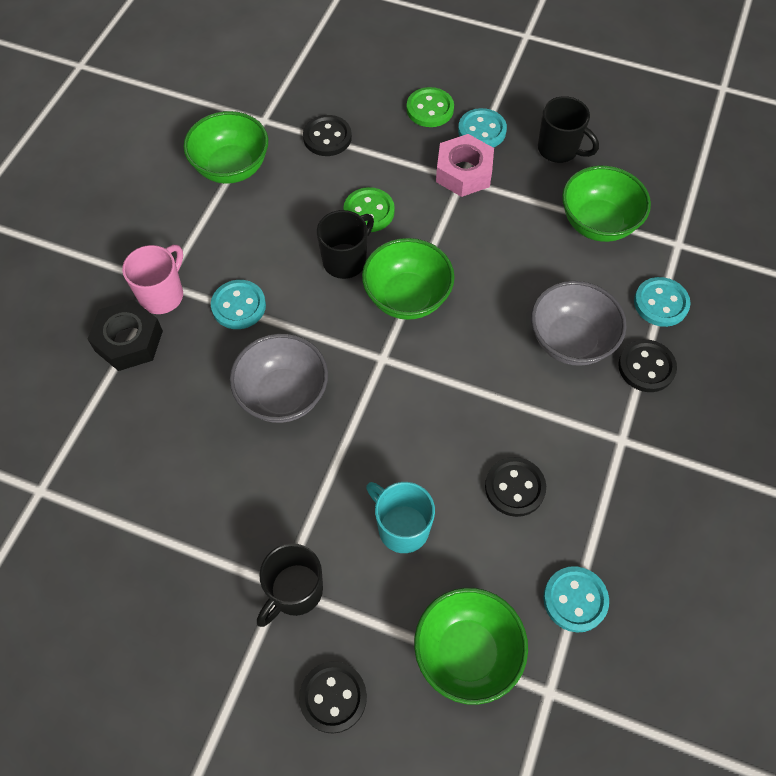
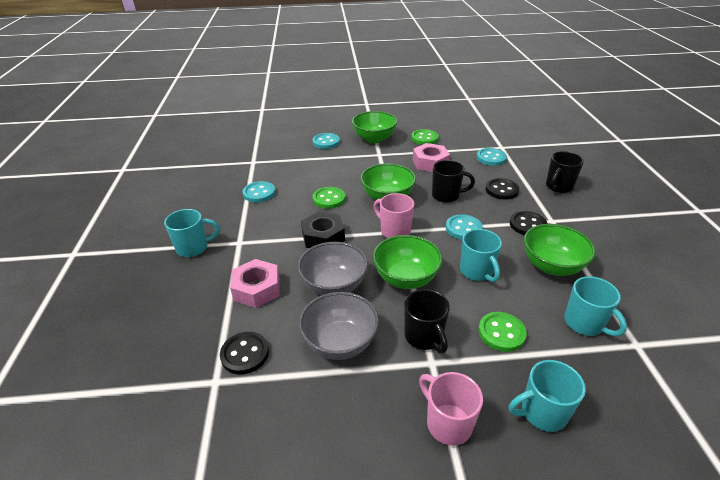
black button: 4 -> 3
green button: 2 -> 3
pink mug: 1 -> 2
pink nut: 1 -> 2
turquoise mug: 1 -> 4

